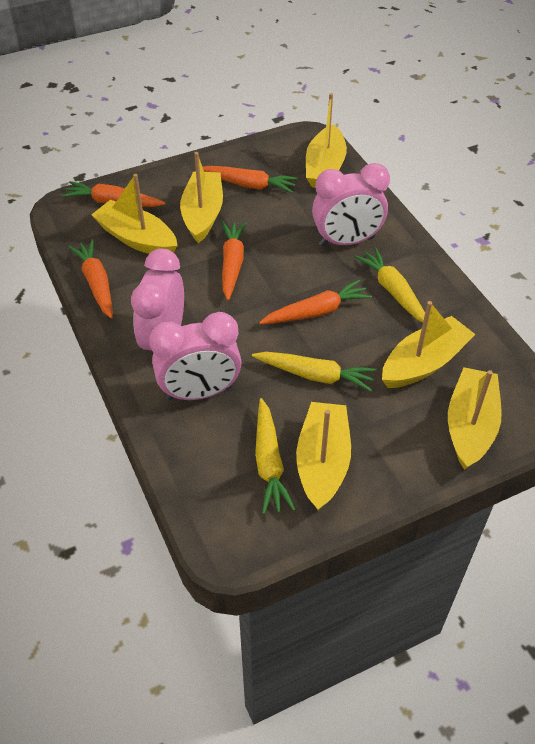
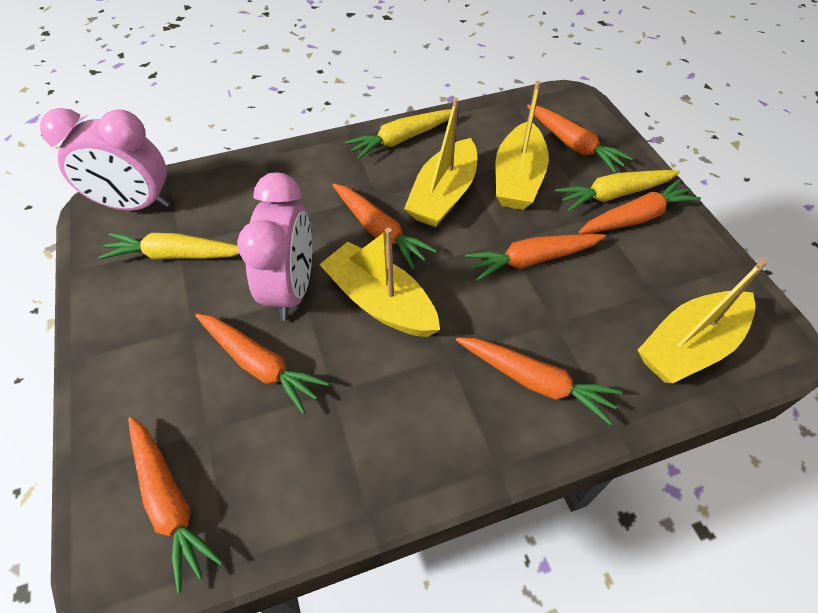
orange carrot: 5 -> 7
pink clock: 3 -> 2
yellow boat: 6 -> 4

